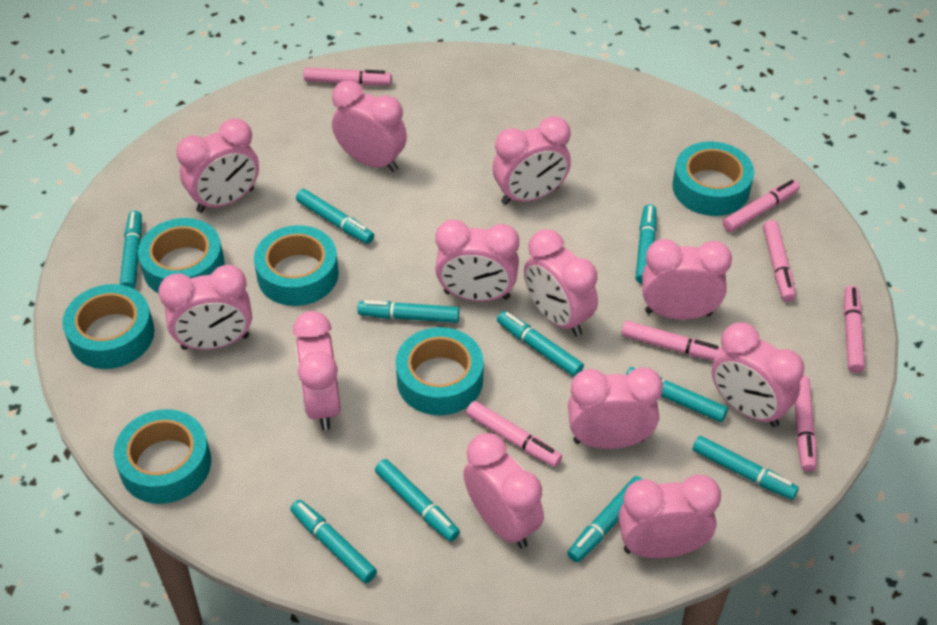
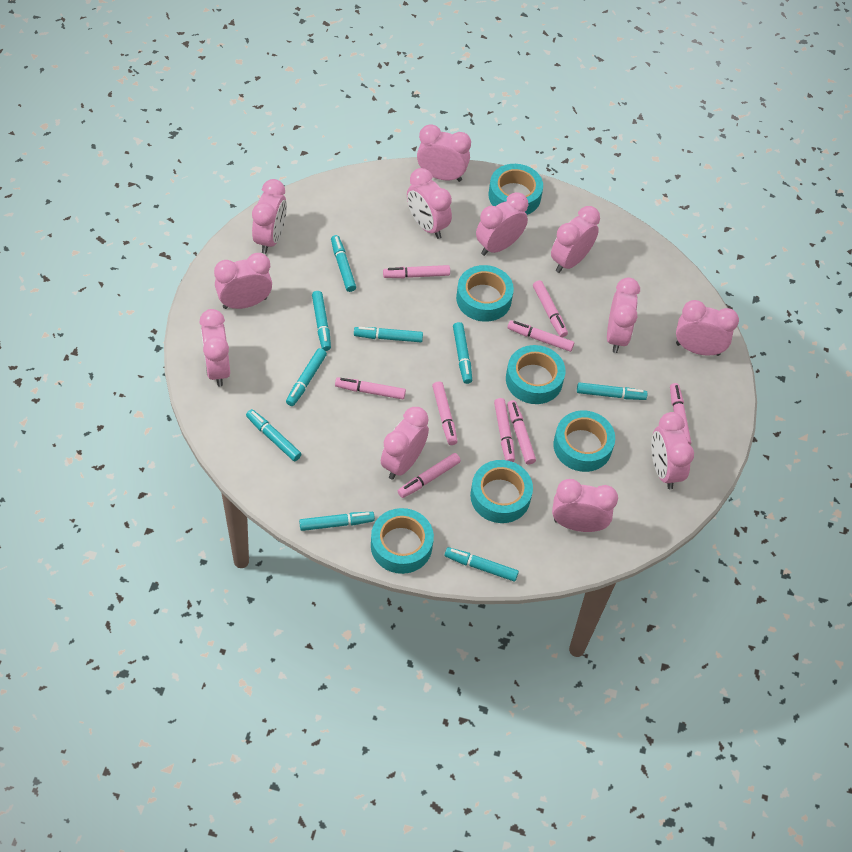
pink marker: 7 -> 9
turquoise marker: 10 -> 9

